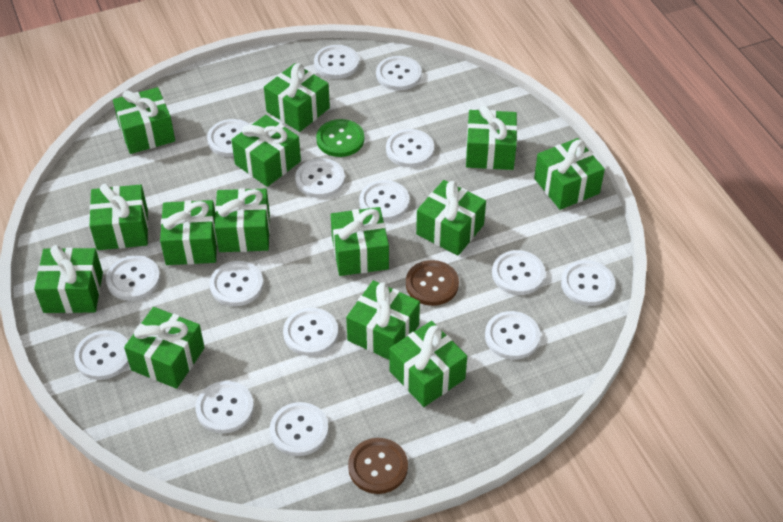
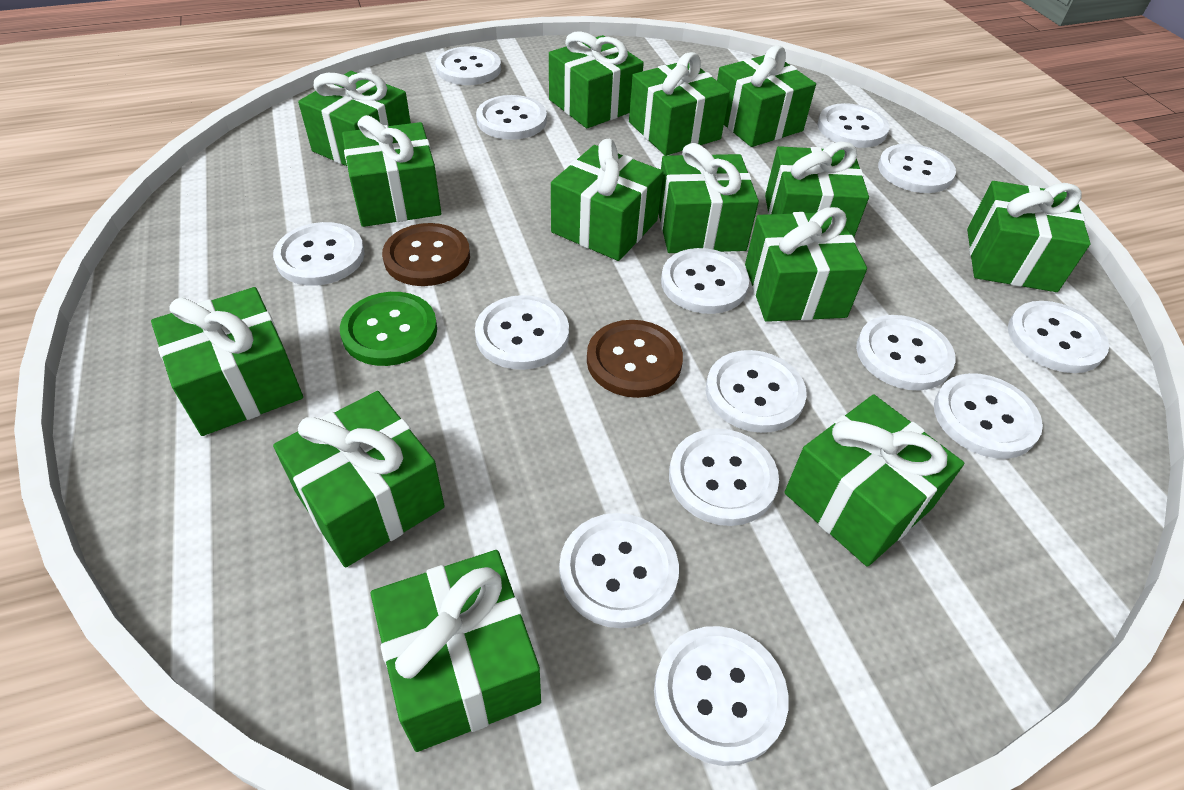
white button: 15 -> 14

